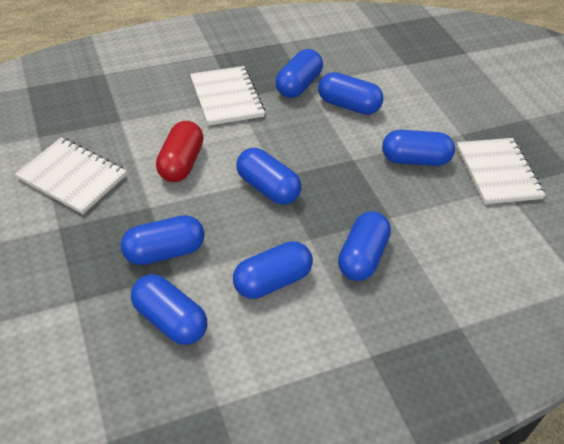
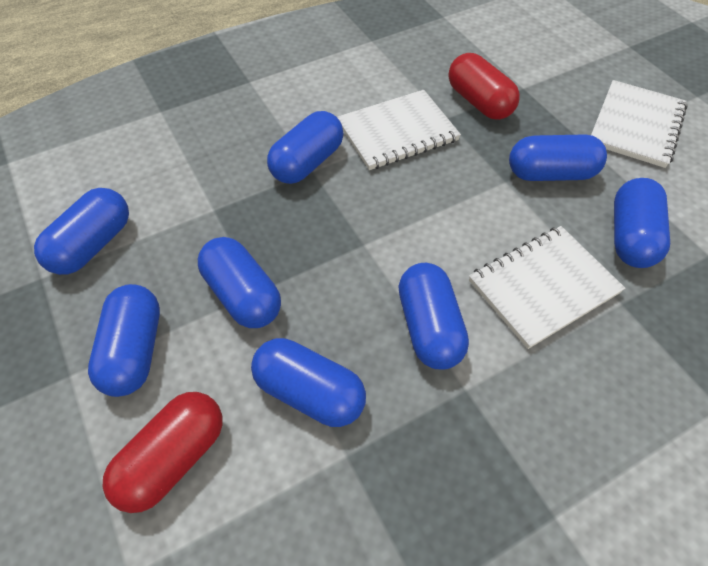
red capsule: 1 -> 2

